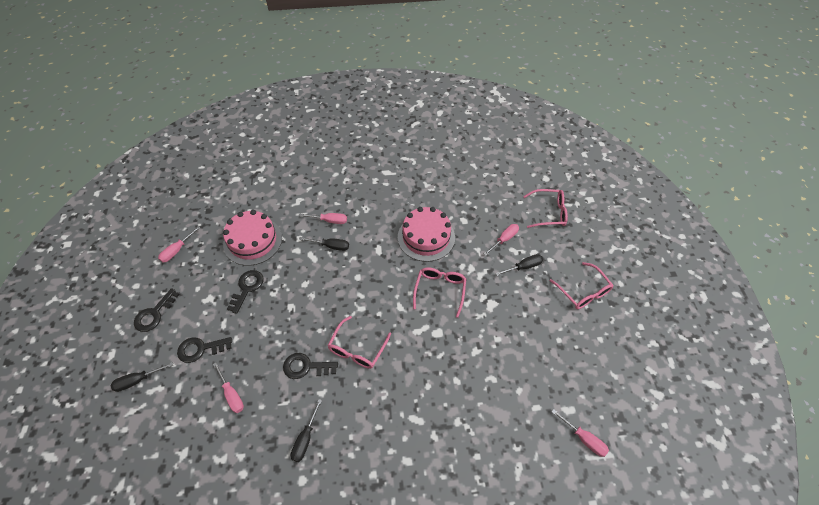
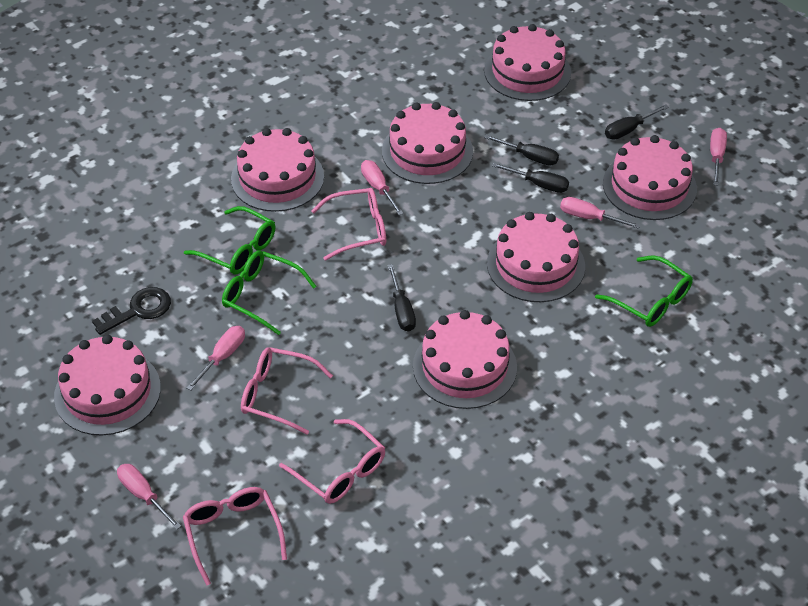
black key: 4 -> 1
green glasses: 0 -> 3
pink cake: 2 -> 7

